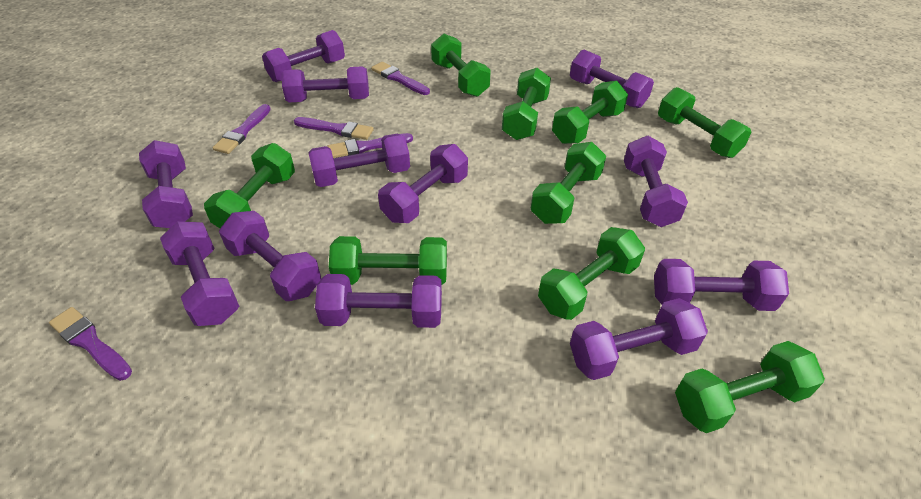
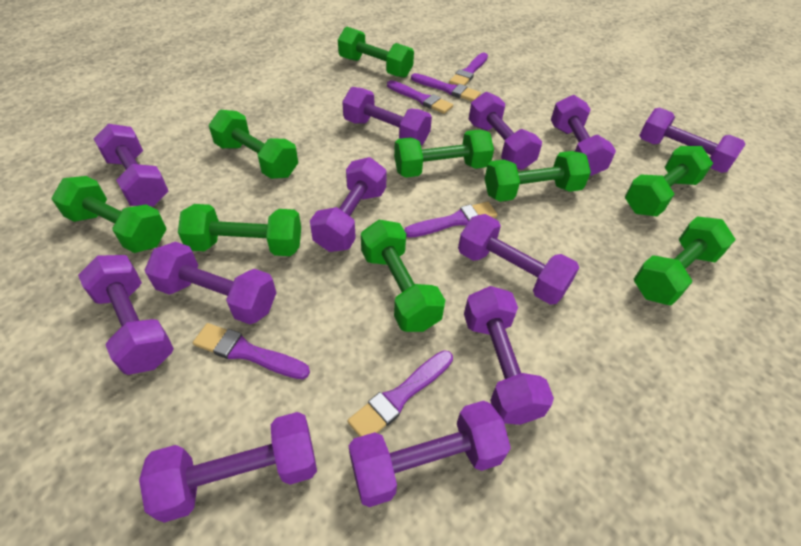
purple brush: 5 -> 6

